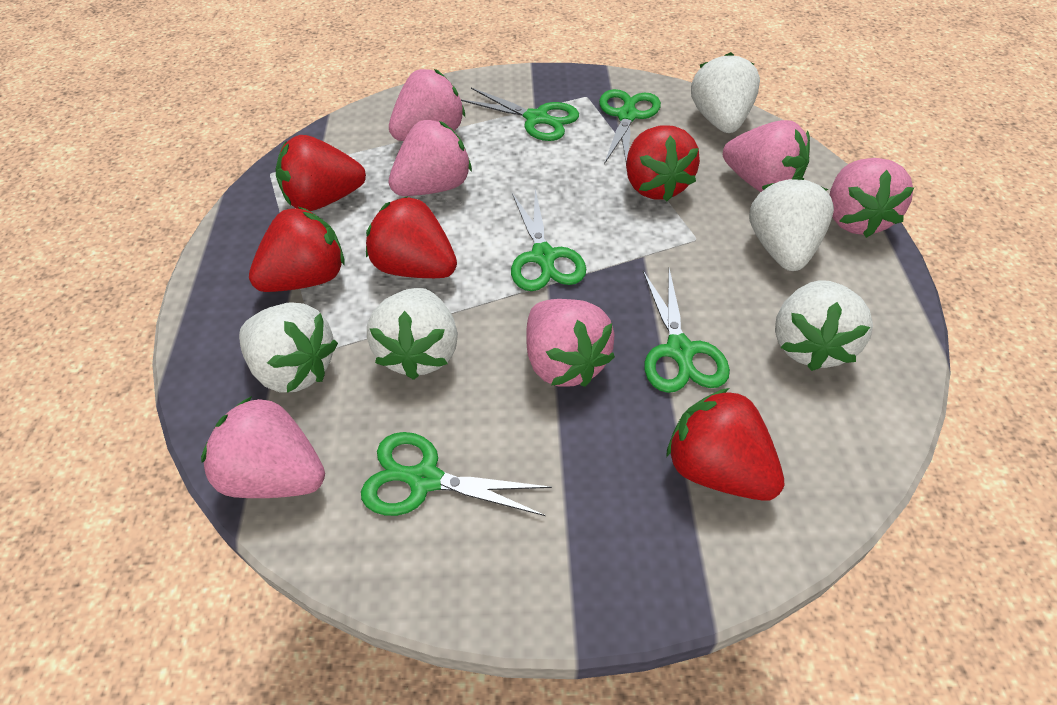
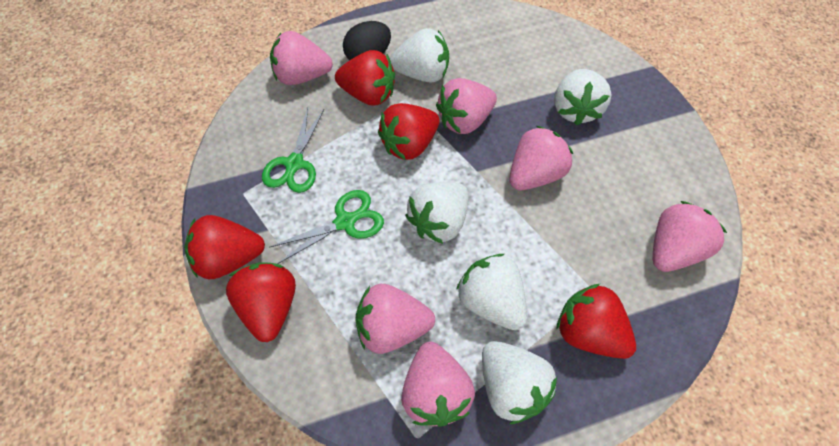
black egg: 0 -> 1
green scissors: 5 -> 2

